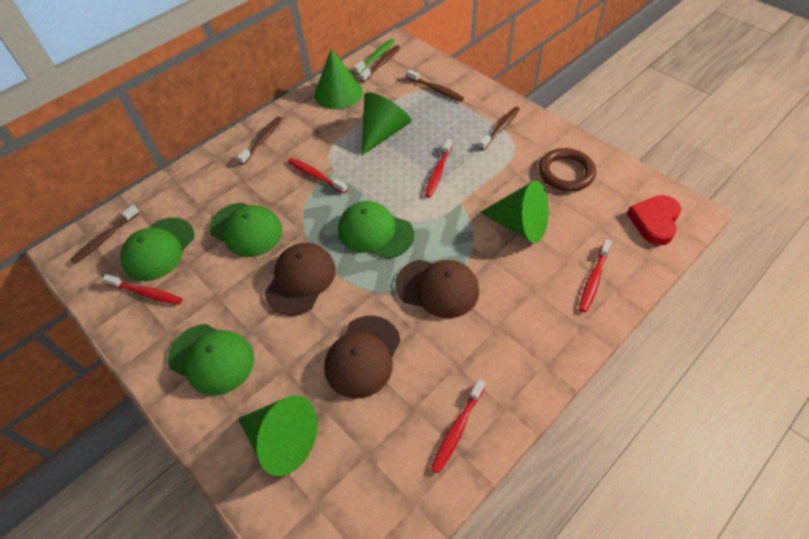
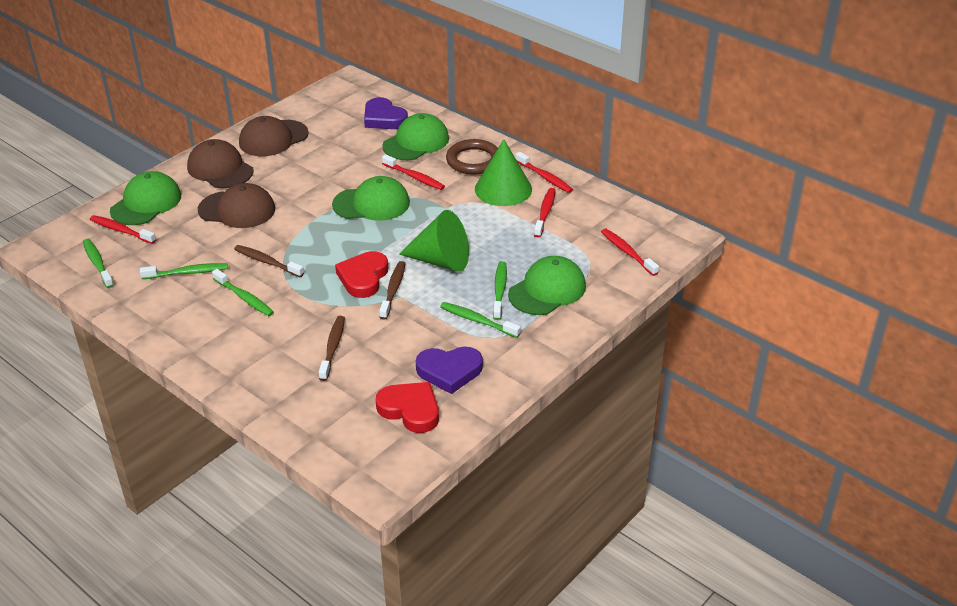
brown toothbrush: 5 -> 3
green cone: 4 -> 2
green toothbrush: 1 -> 5
purple heart: 0 -> 2
red heart: 1 -> 2

